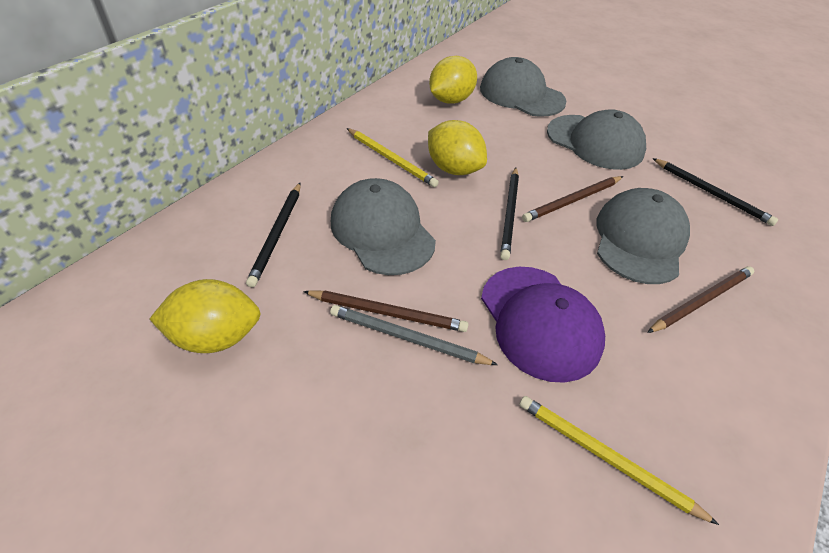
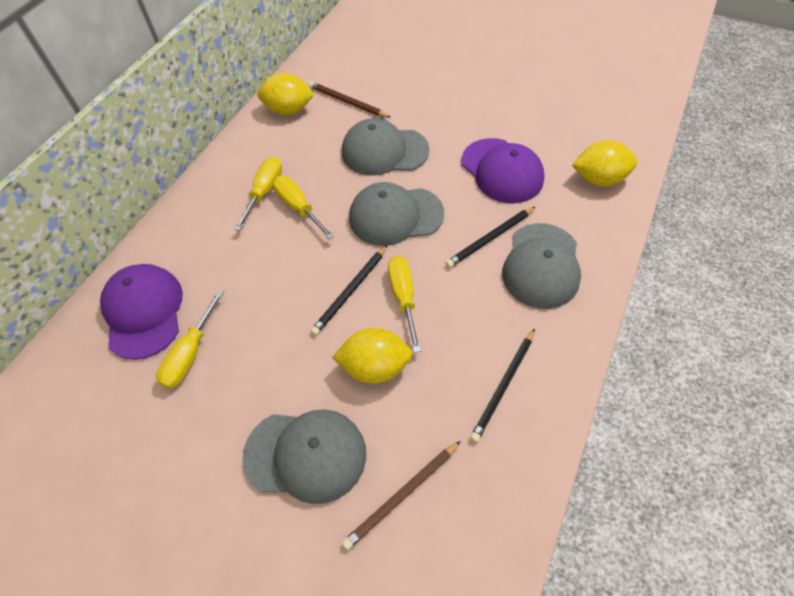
brown pencil: 3 -> 2
grey pencil: 1 -> 0
purple cap: 1 -> 2
yellow pencil: 2 -> 0
yellow screwdriver: 0 -> 4

